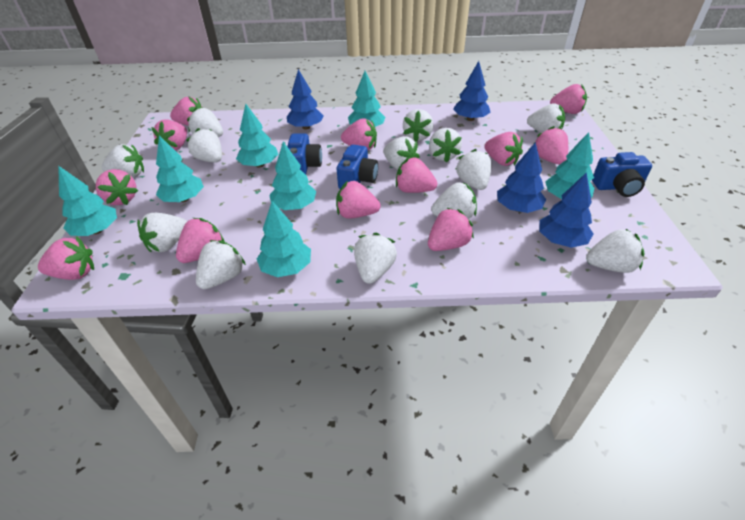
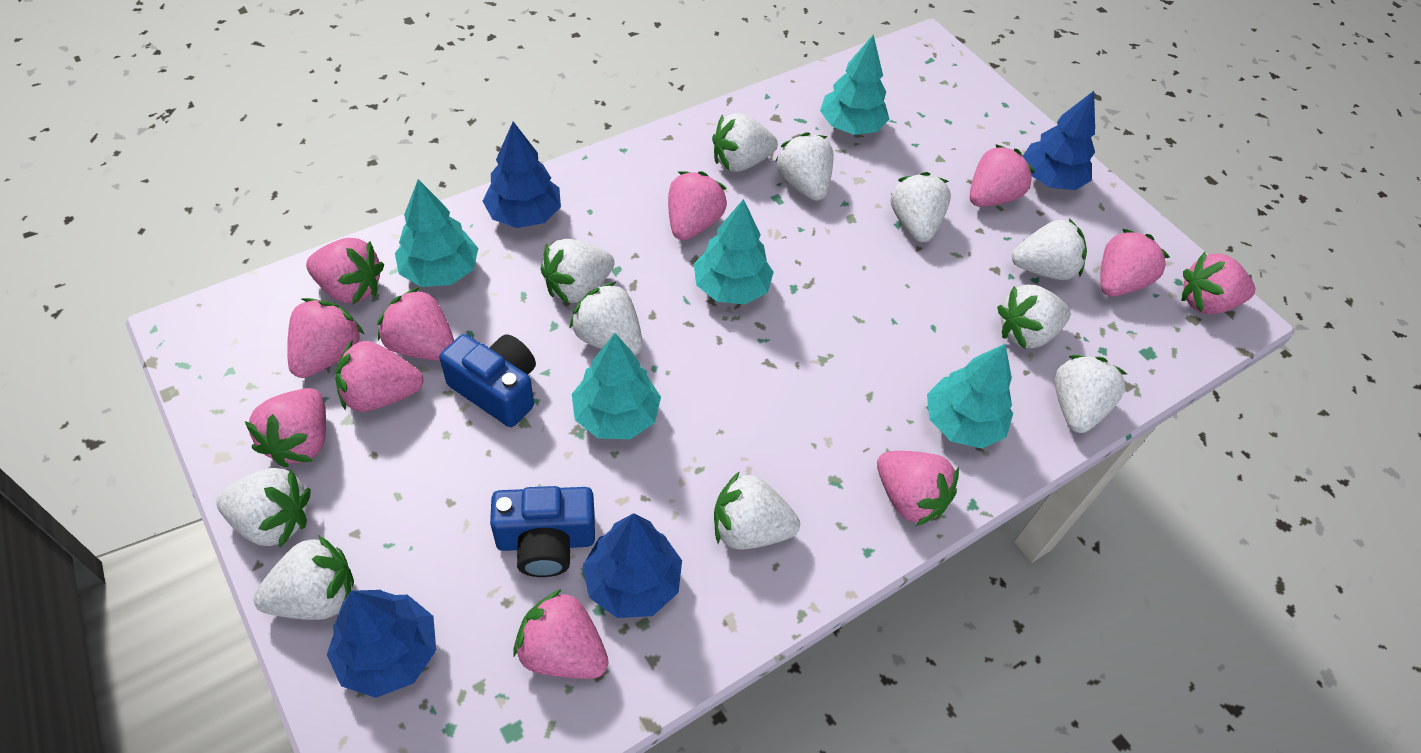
blue camera: 3 -> 2
pink strawberry: 12 -> 11
turquoise tree: 7 -> 5
white strawberry: 13 -> 11

